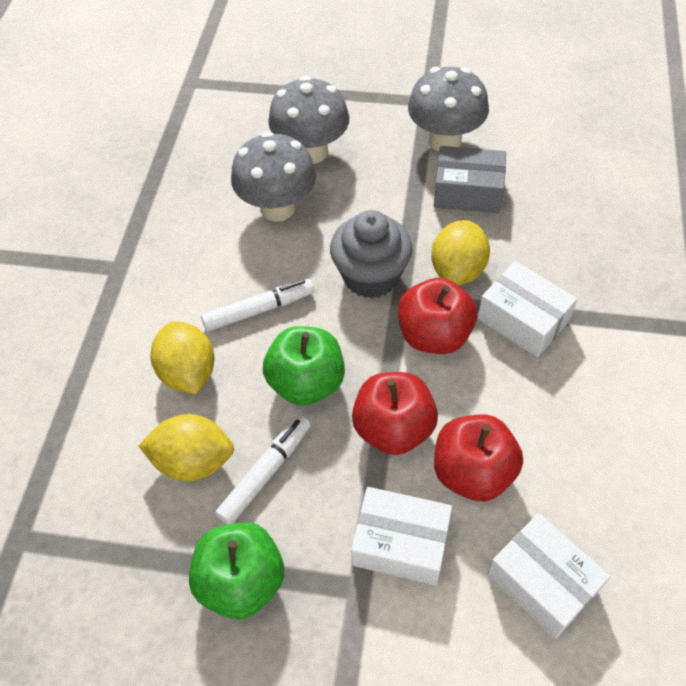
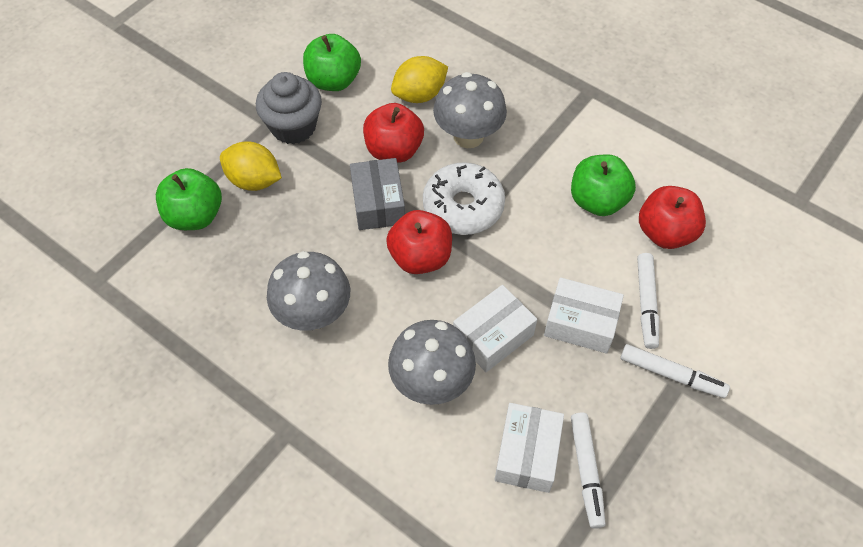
green apple: 2 -> 3
white donut: 0 -> 1
white marker: 2 -> 3
yellow lemon: 3 -> 2

